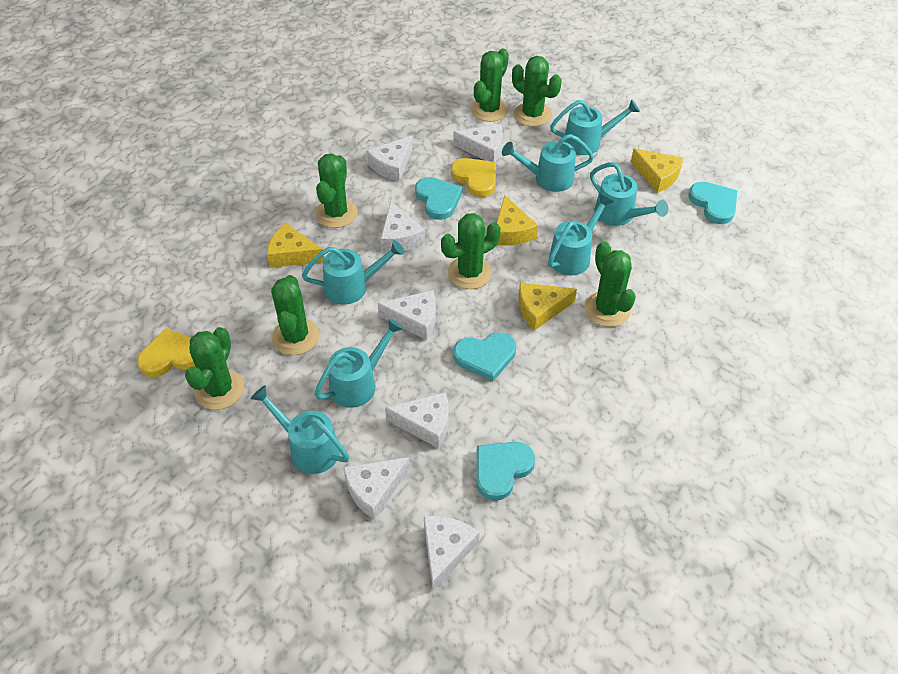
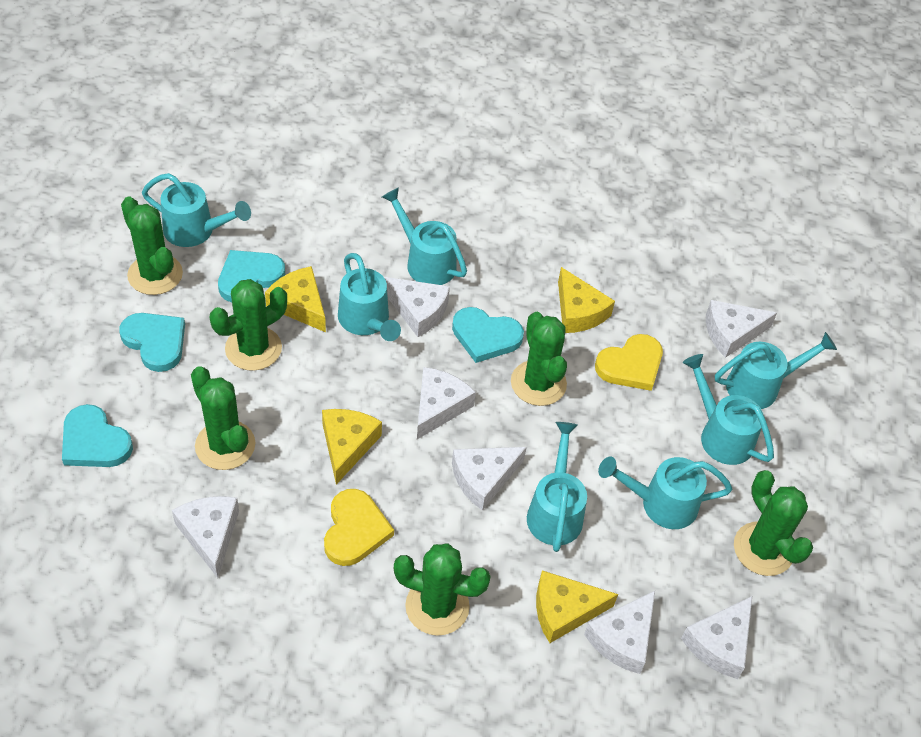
green cactus: 7 -> 6

